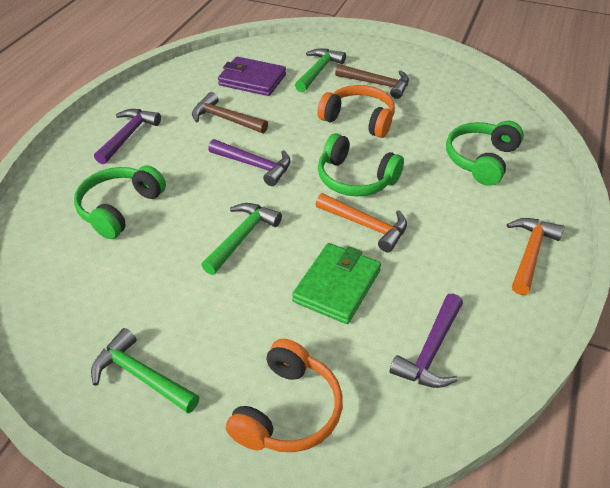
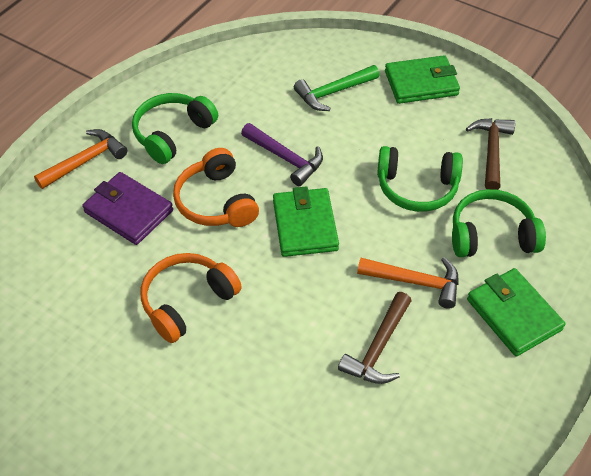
green hammer: 3 -> 1
green wallet: 1 -> 3
purple hammer: 3 -> 1

